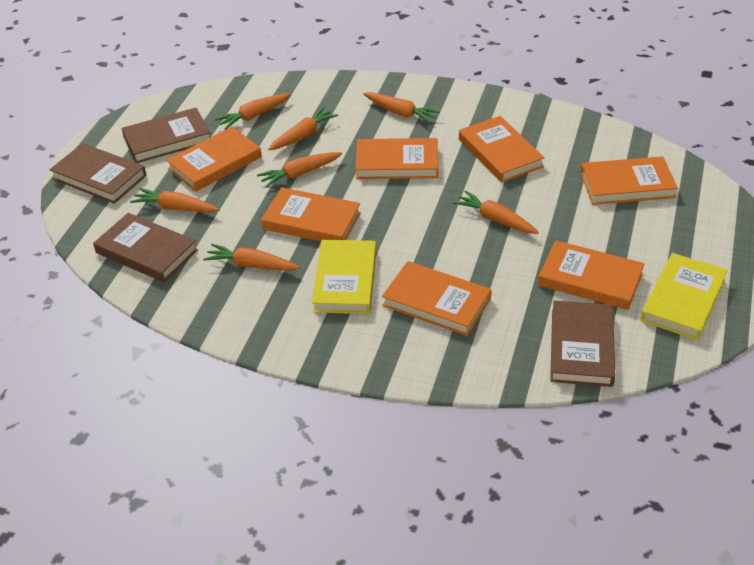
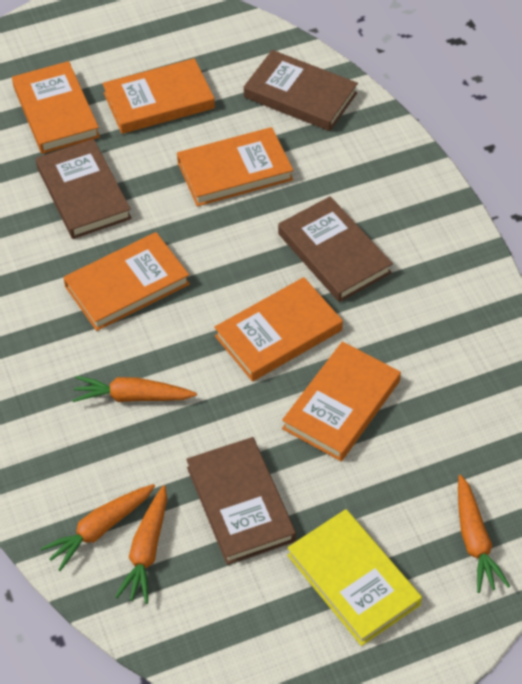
orange book: 7 -> 6
orange carrot: 7 -> 4
yellow book: 2 -> 1

